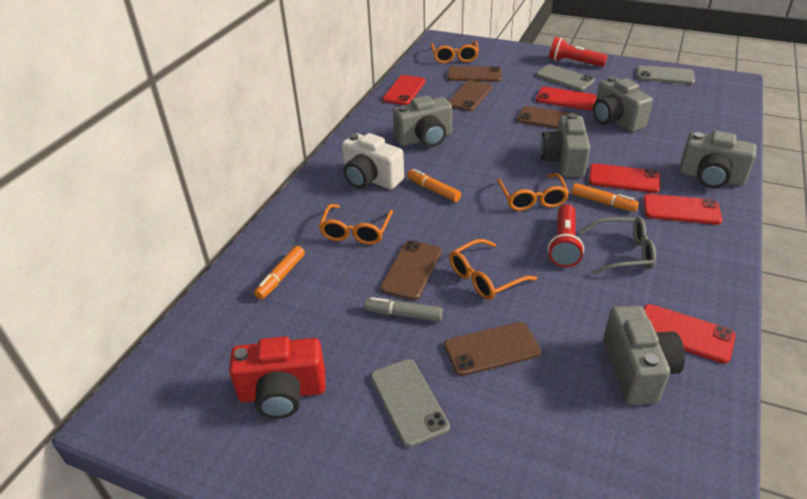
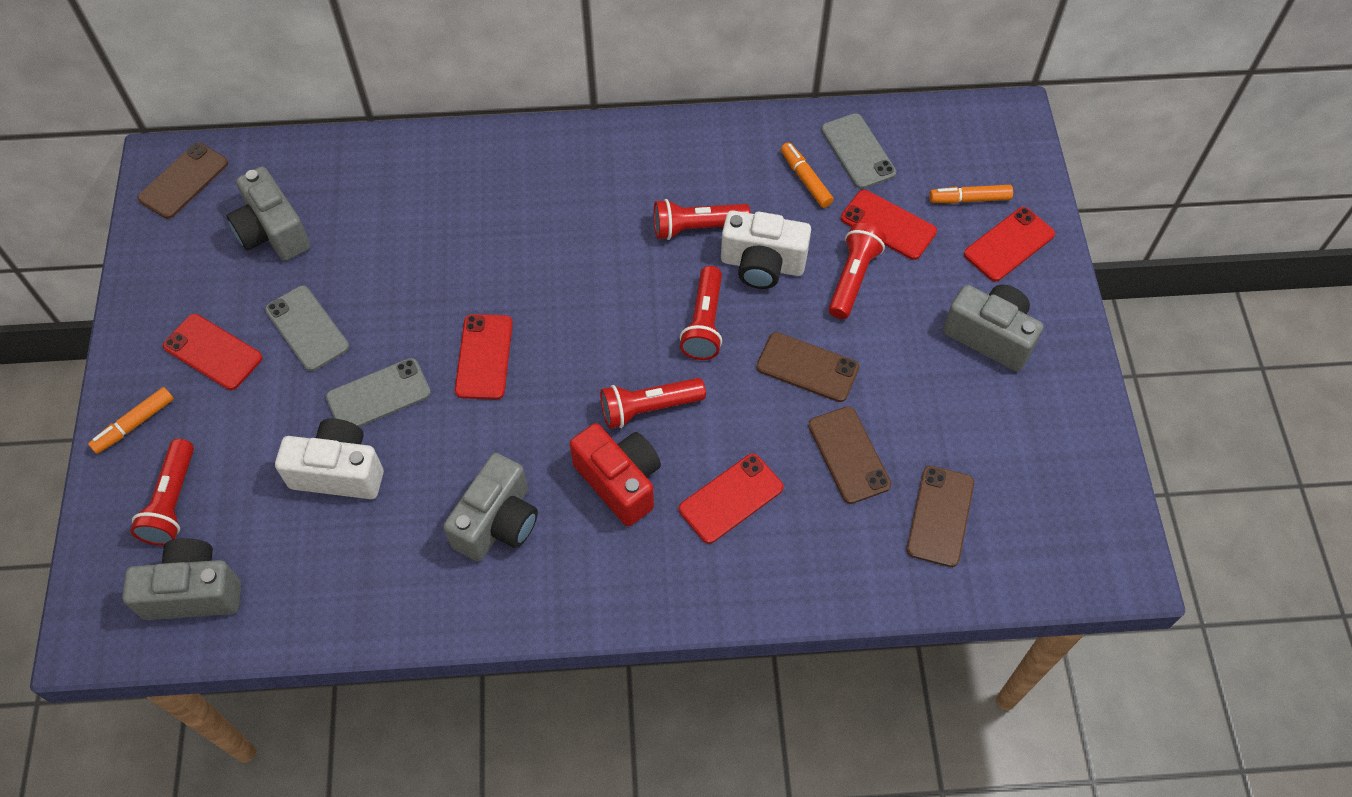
brown phone: 5 -> 4
grey camera: 5 -> 4
grey glasses: 1 -> 0
grey marker: 1 -> 0
orange glasses: 4 -> 0
red flashlight: 2 -> 5
white camera: 1 -> 2

